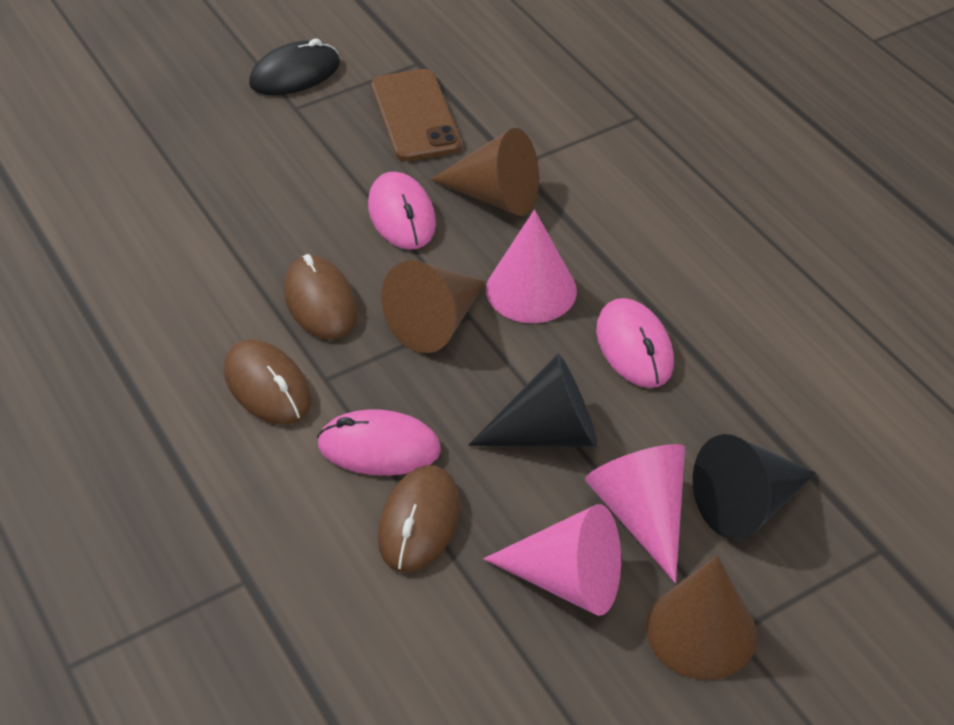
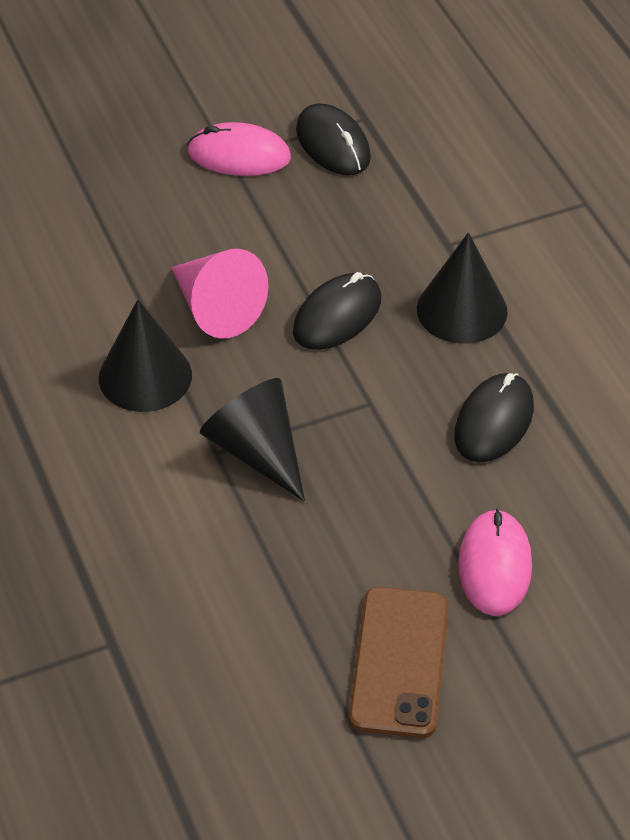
black cone: 2 -> 3
black mouse: 1 -> 3
brown cone: 3 -> 0
brown mouse: 3 -> 0
pink cone: 3 -> 1
pink mouse: 3 -> 2

